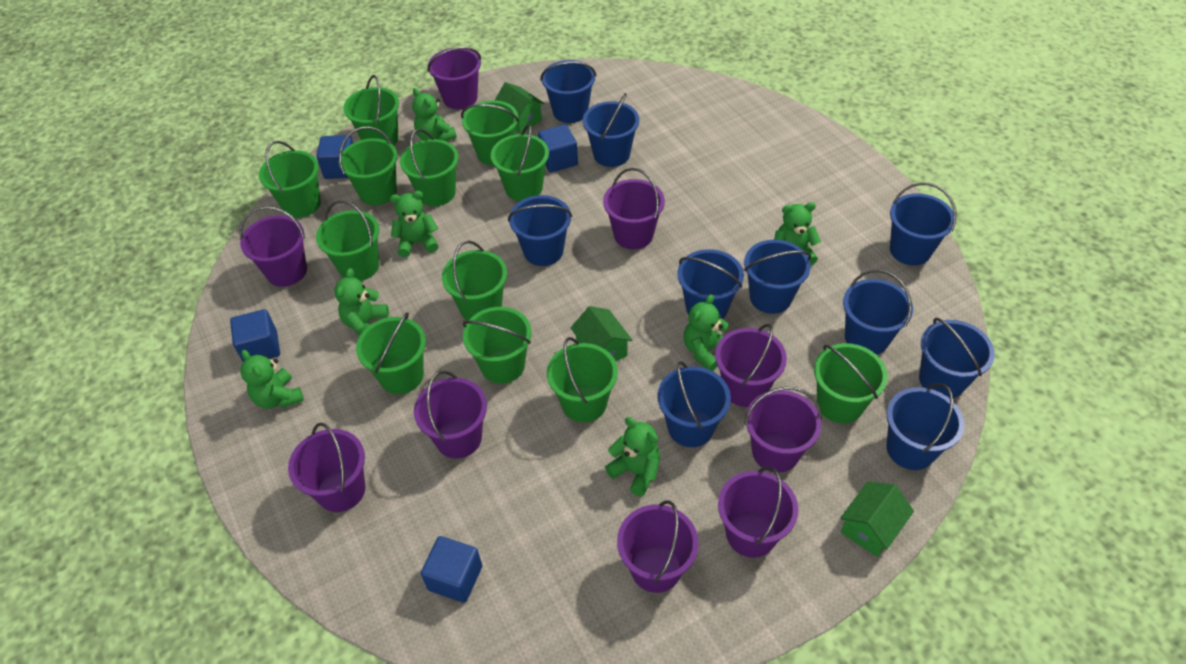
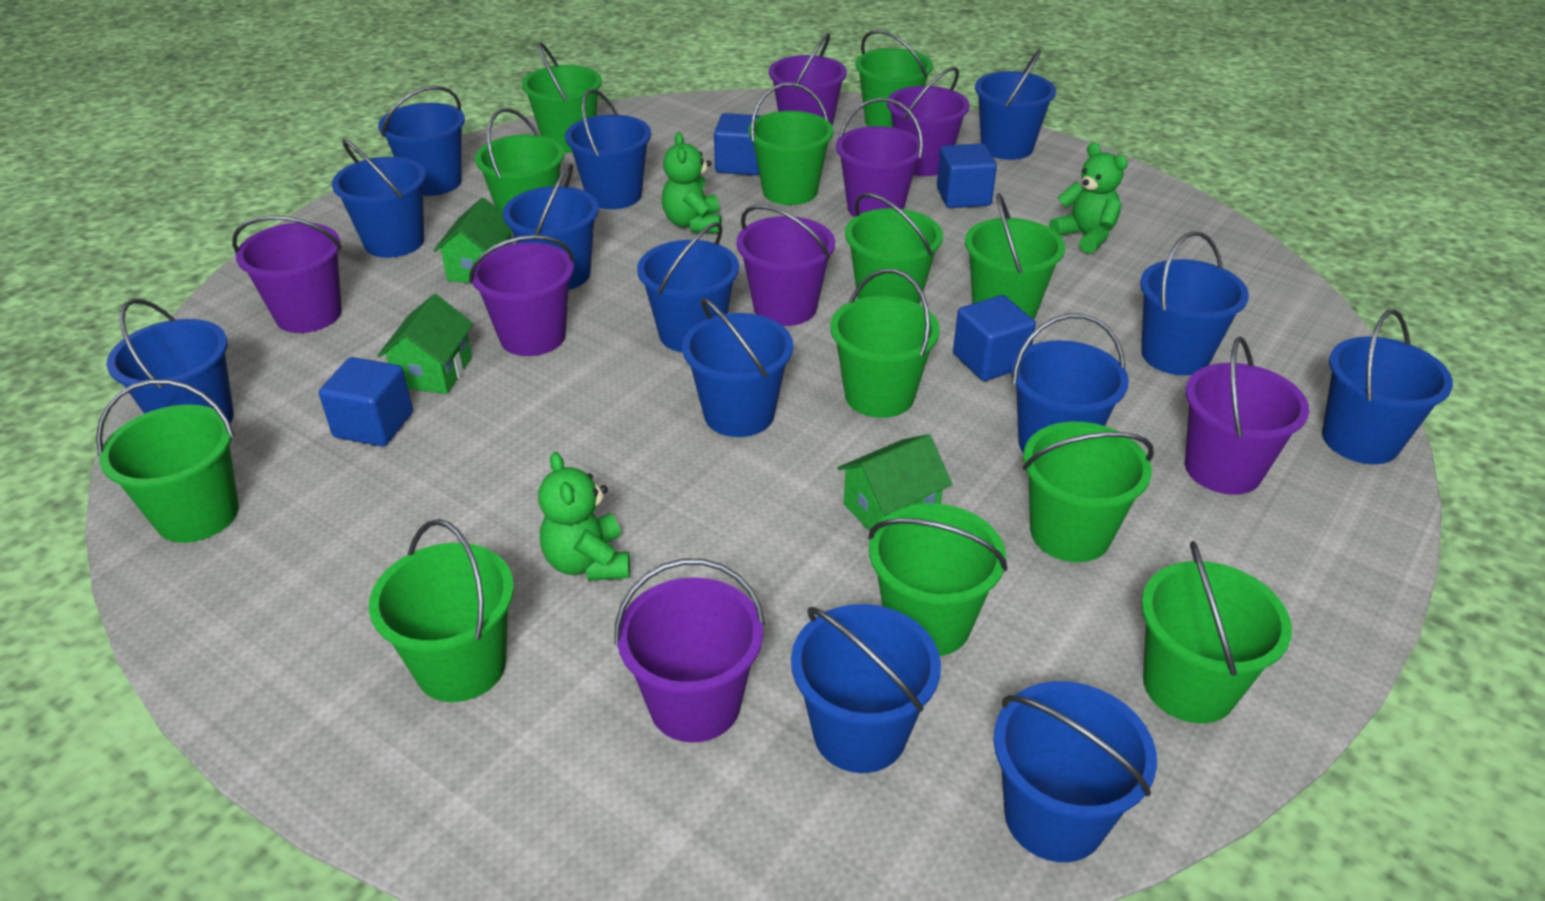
blue bucket: 10 -> 13
green teddy bear: 7 -> 3
purple bucket: 9 -> 8

